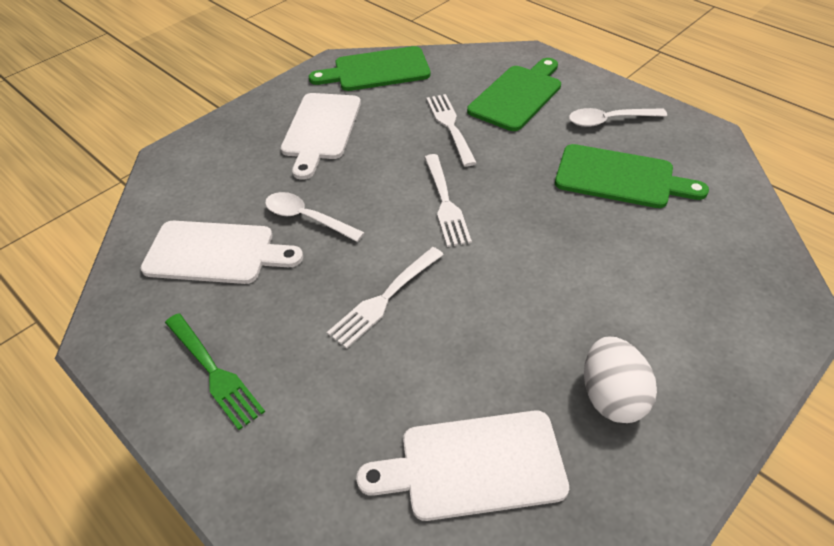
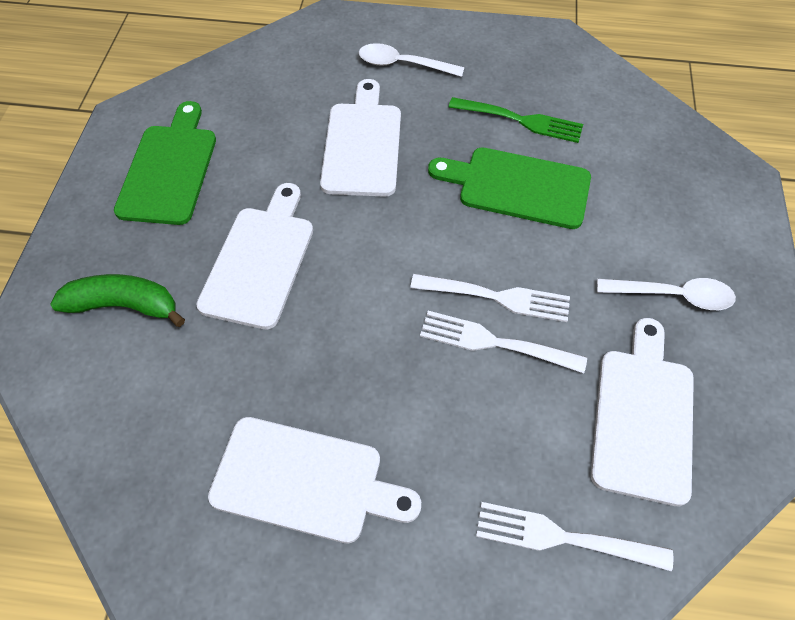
green banana: 0 -> 1
green cutting board: 3 -> 2
white cutting board: 3 -> 4
white egg: 1 -> 0

